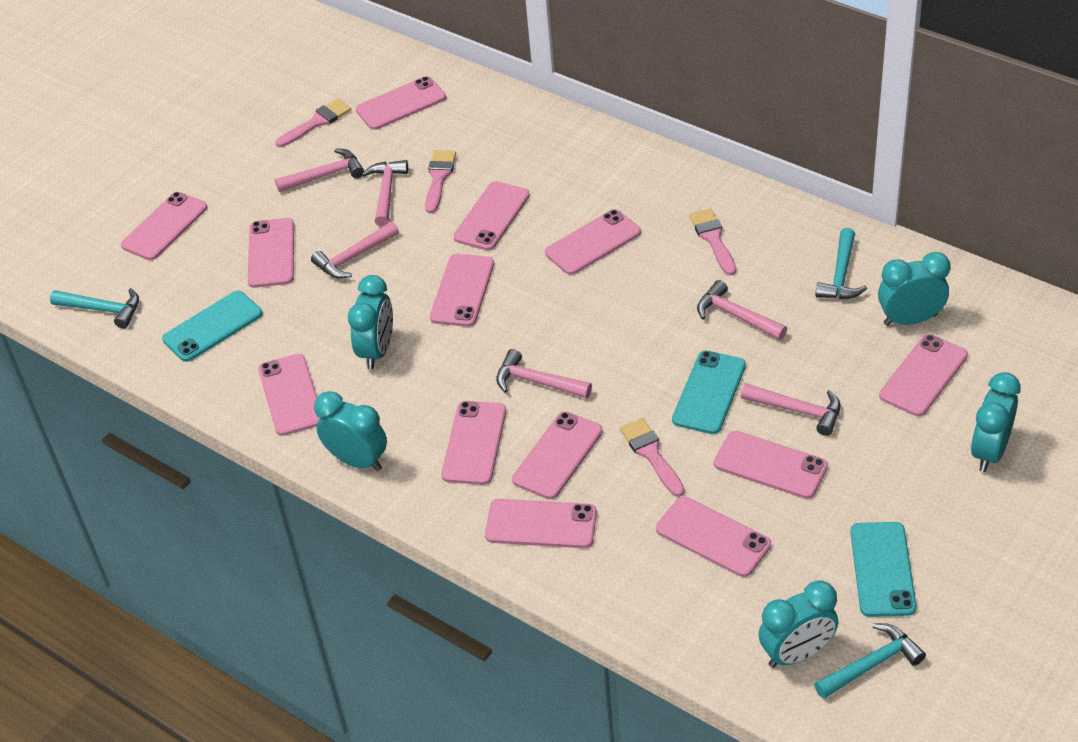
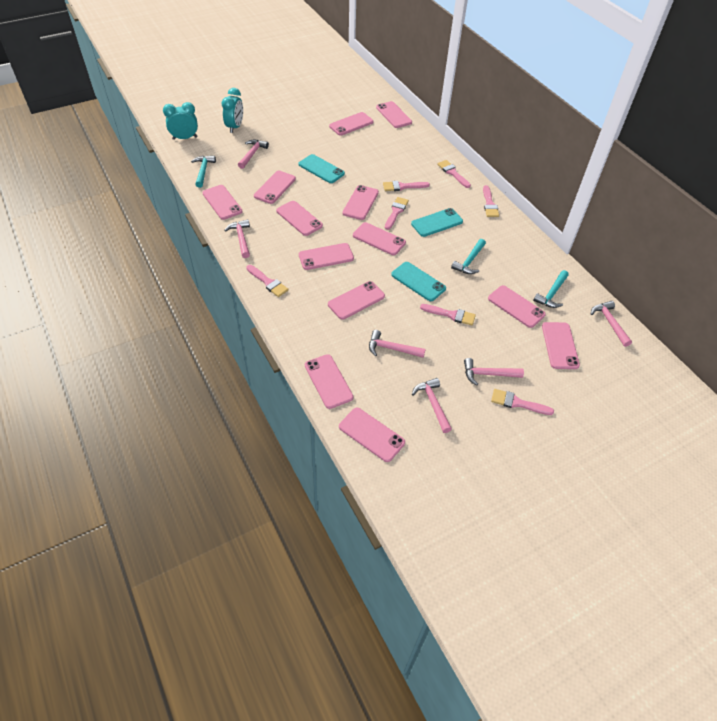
pink brush: 4 -> 7
turquoise clock: 5 -> 2

